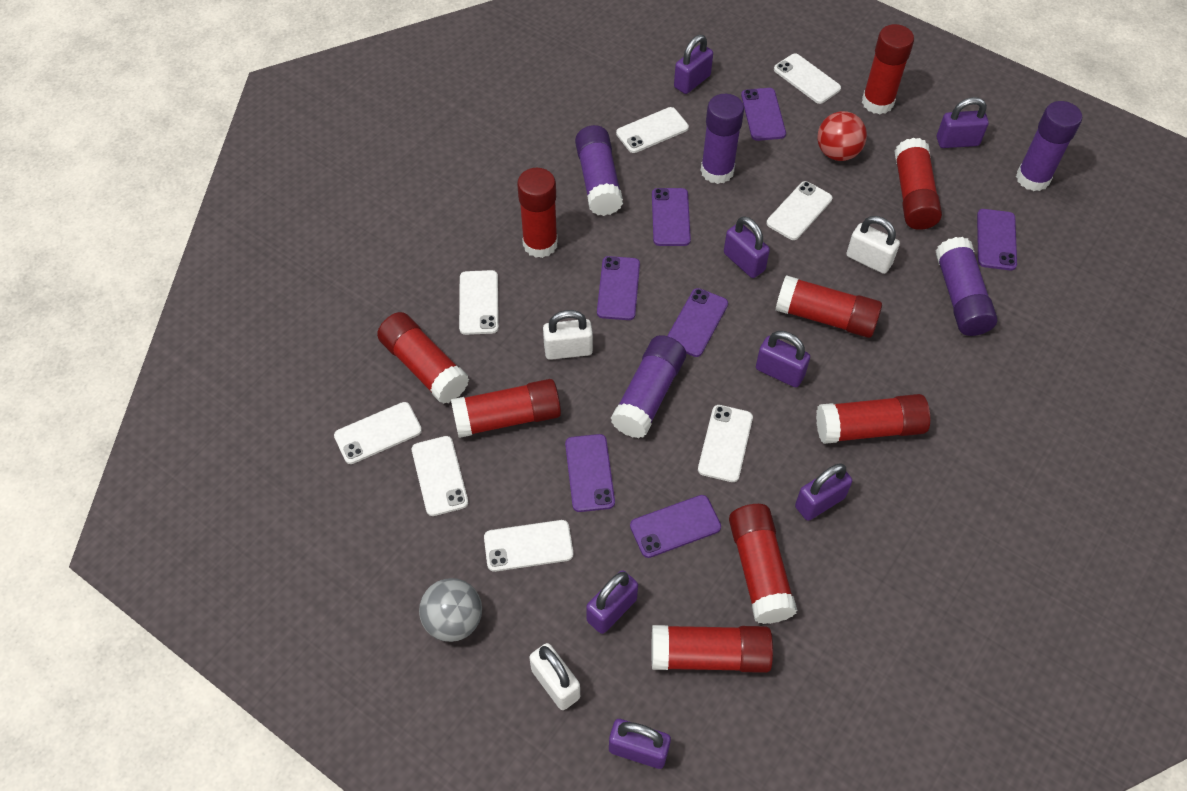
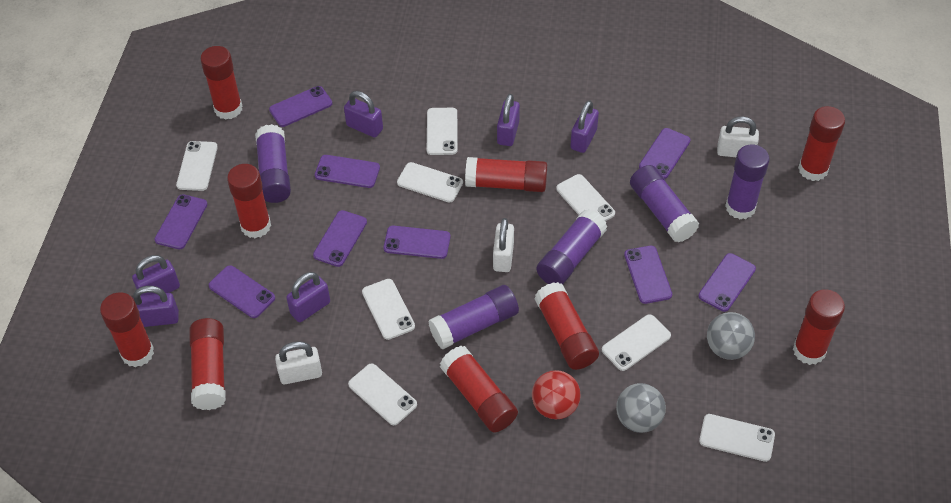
grey ball: 1 -> 2
purple padlock: 7 -> 6
purple phone: 7 -> 9

